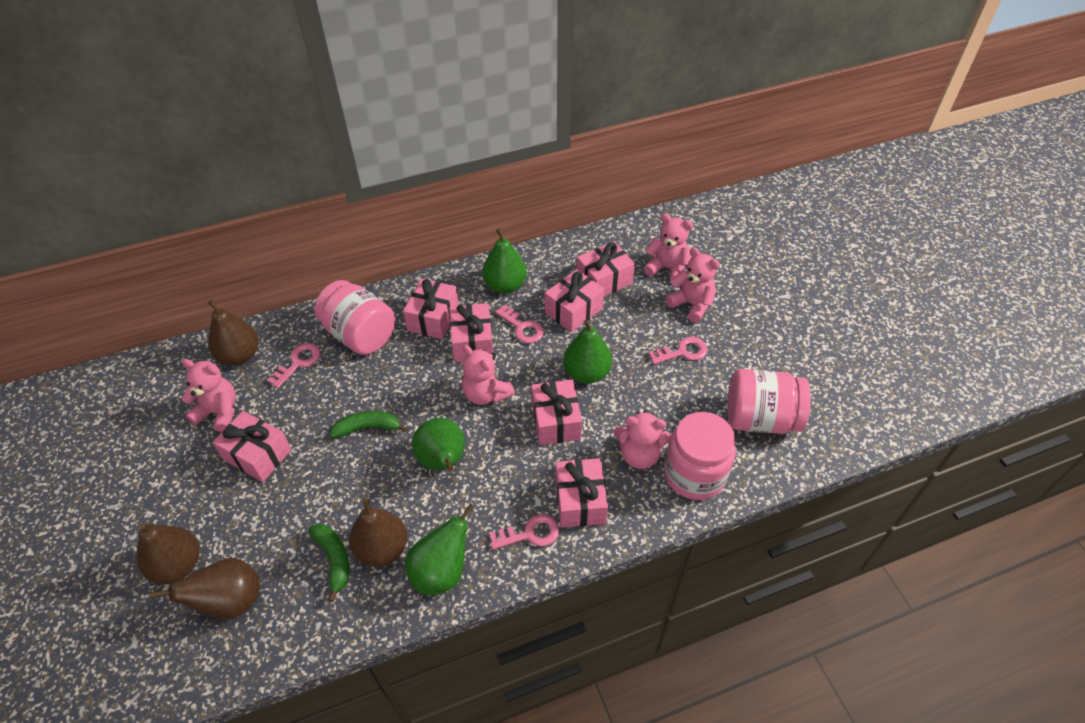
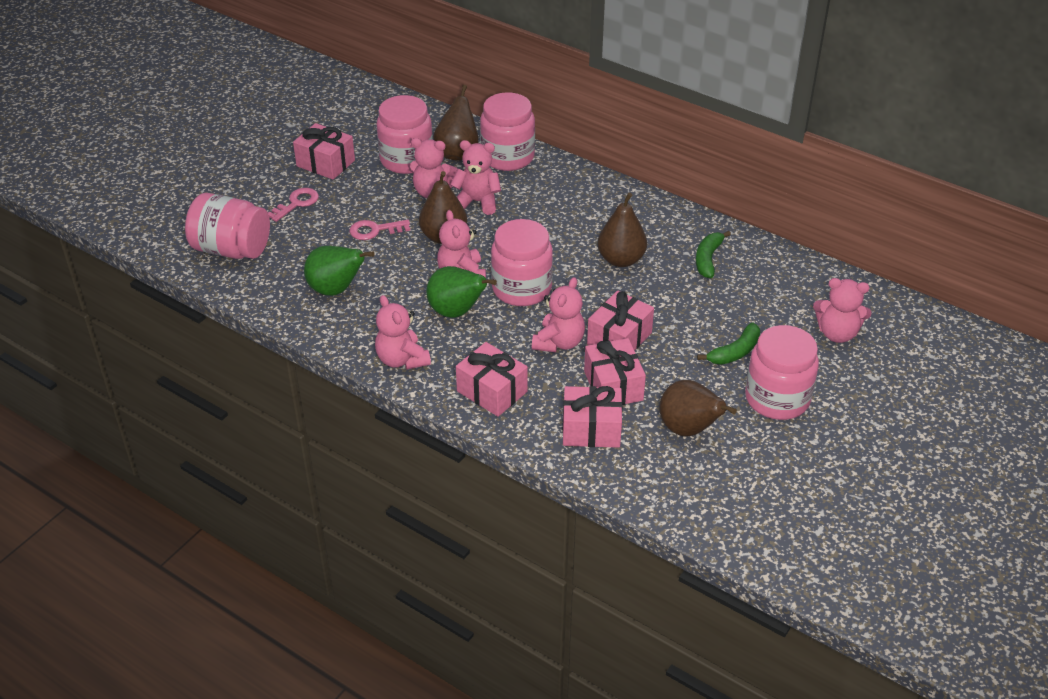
green pear: 4 -> 2
pink gift: 7 -> 5
pink jar: 3 -> 5
pink key: 4 -> 2
pink teddy bear: 5 -> 6

